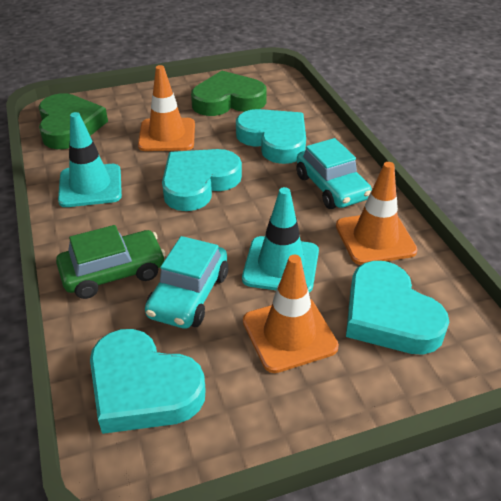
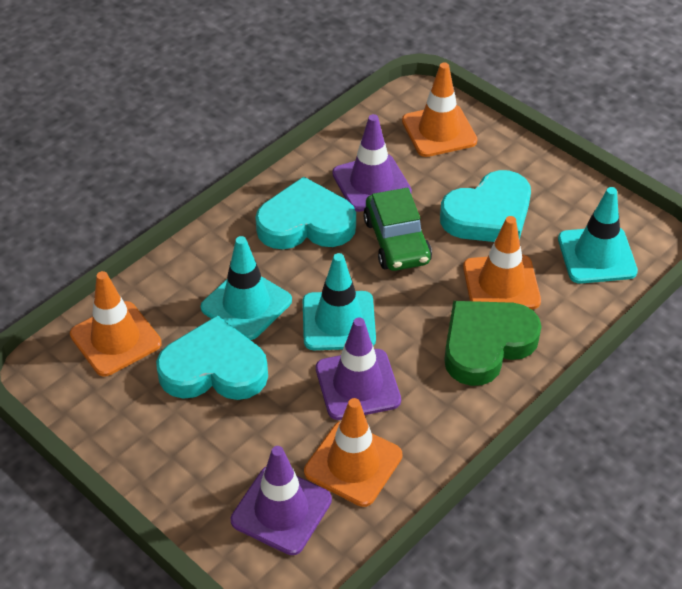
green heart: 2 -> 1
orange traffic cone: 3 -> 4
purple traffic cone: 0 -> 3
turquoise car: 2 -> 0
turquoise heart: 4 -> 3
turquoise traffic cone: 2 -> 3

